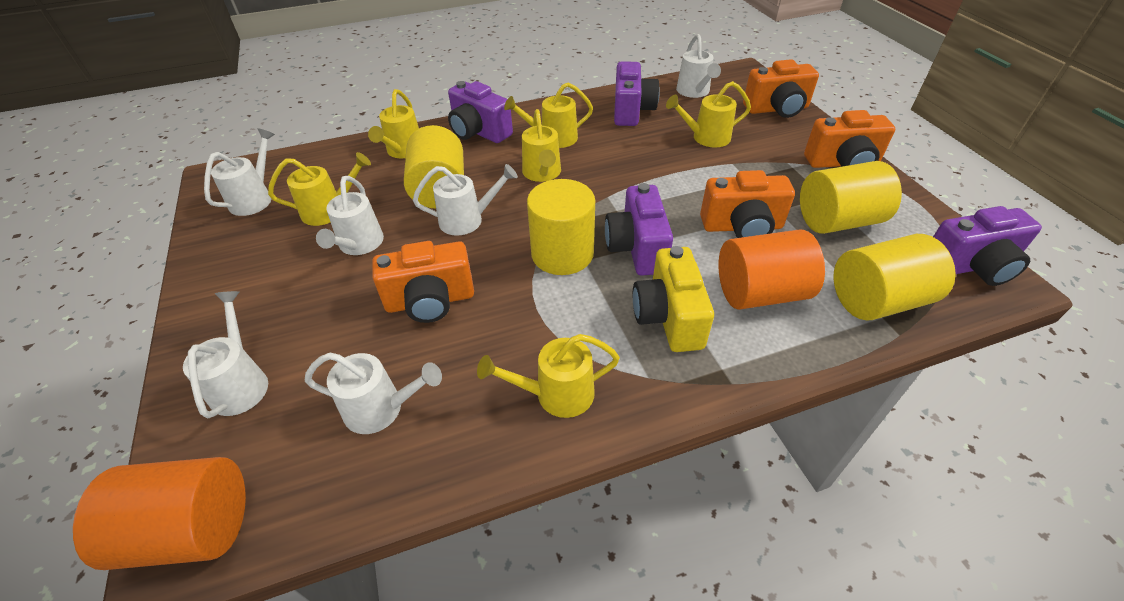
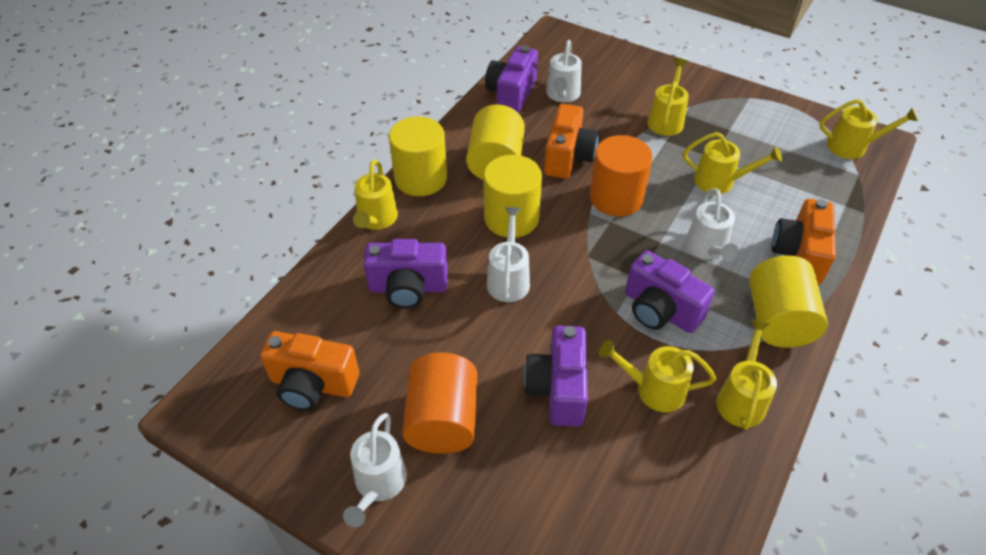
orange camera: 4 -> 3
white watering can: 6 -> 4
yellow camera: 1 -> 0

